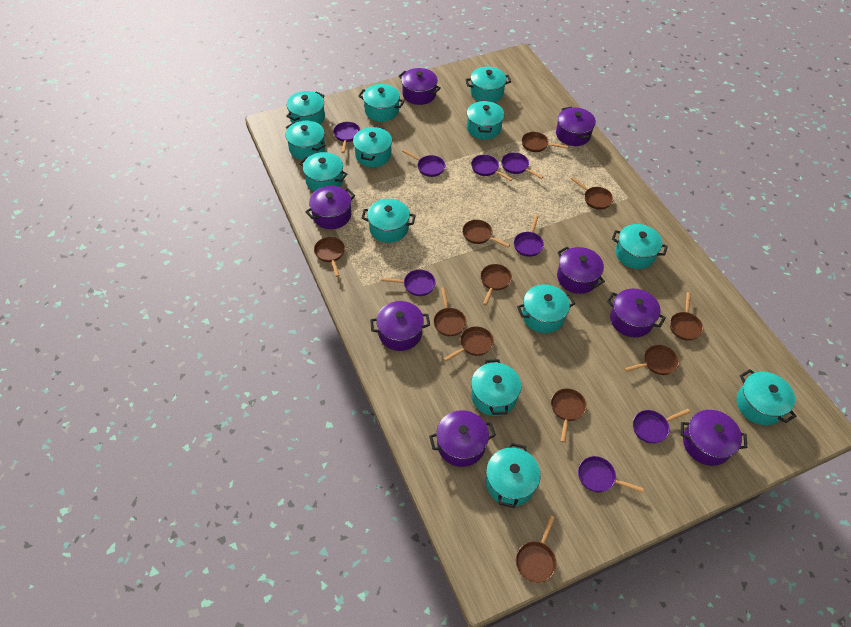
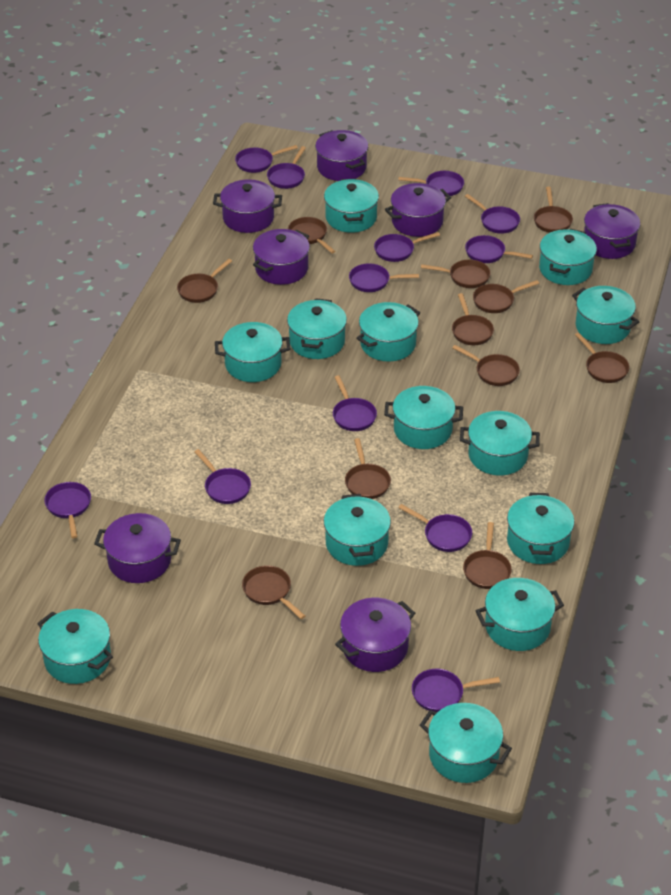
purple pan: 8 -> 12
purple pot: 8 -> 7

